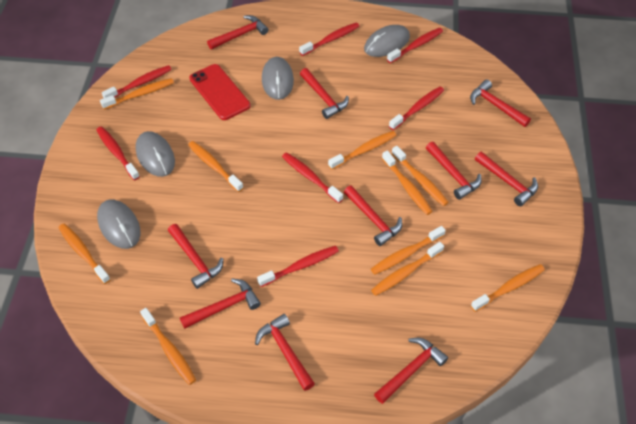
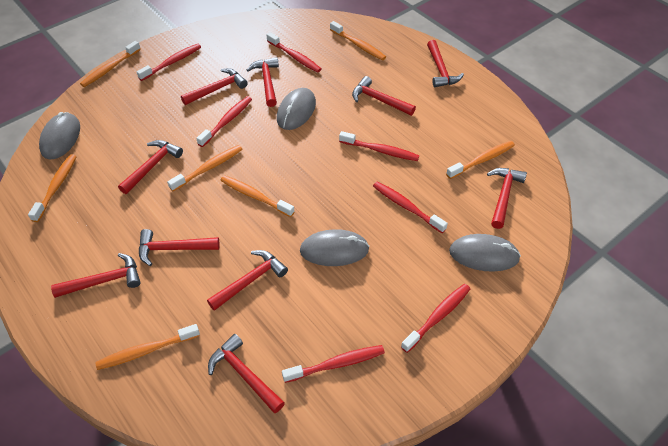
orange toothbrush: 10 -> 7
red phone: 1 -> 0

